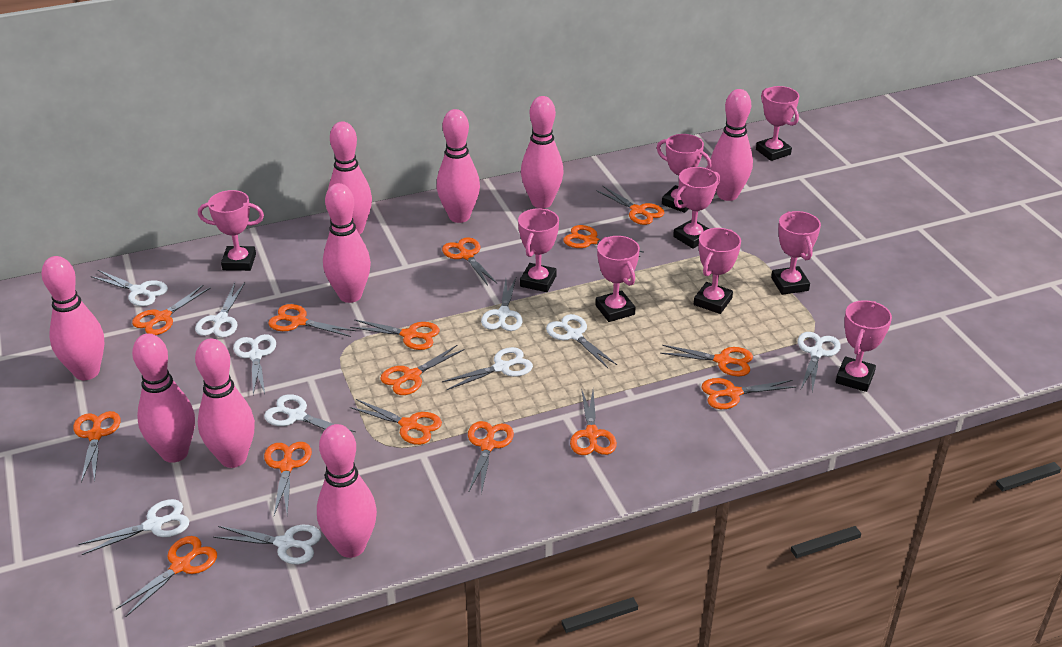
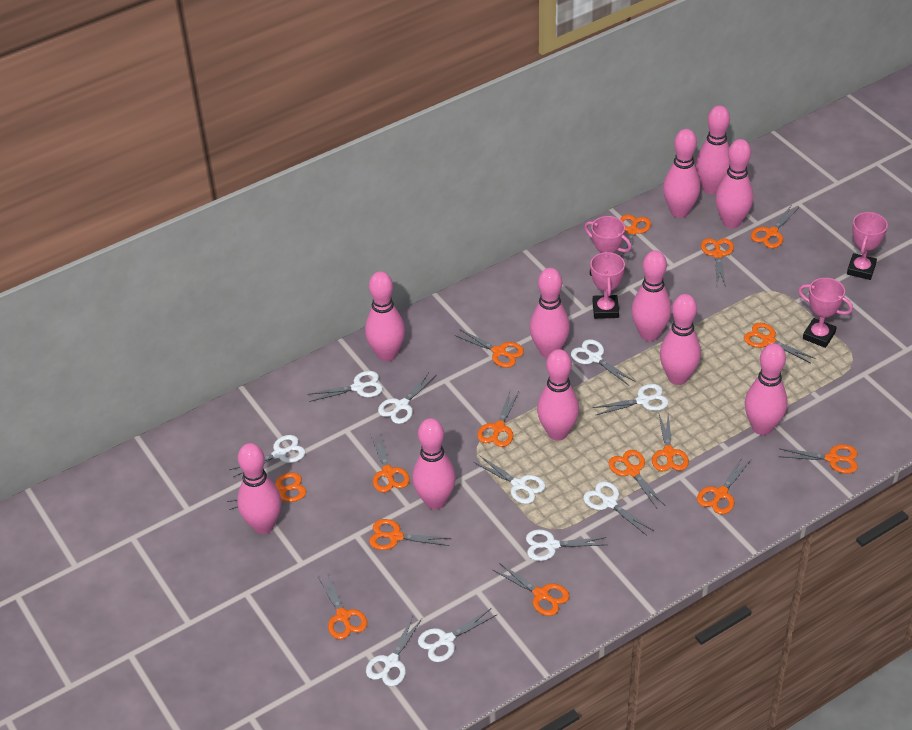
pink bowling pin: 9 -> 11
pink trophy: 9 -> 4

